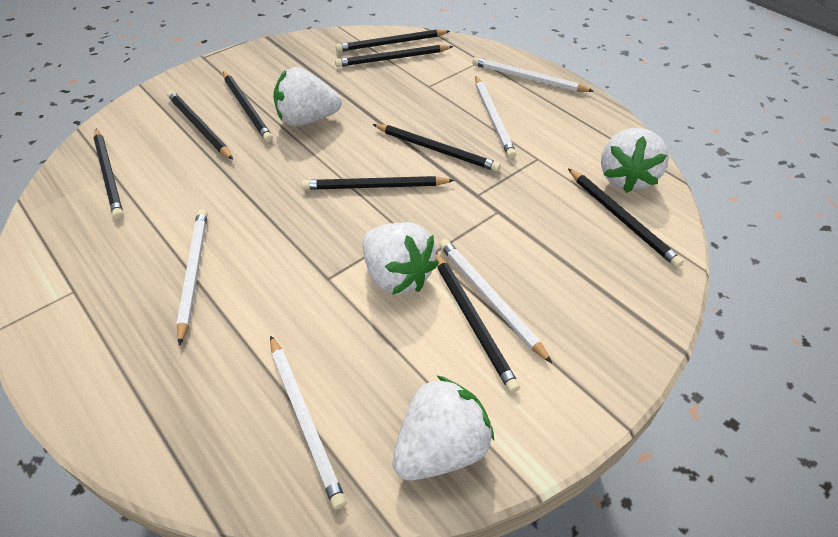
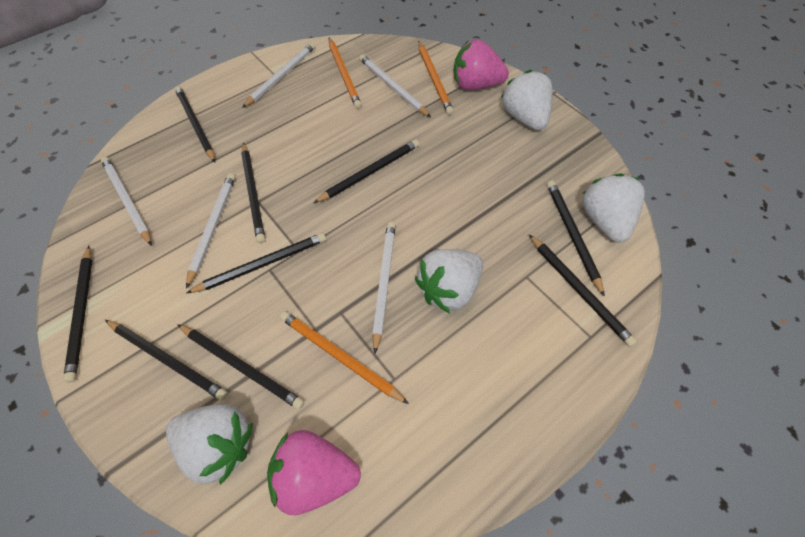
orange pencil: 0 -> 3
pink strawberry: 0 -> 2

